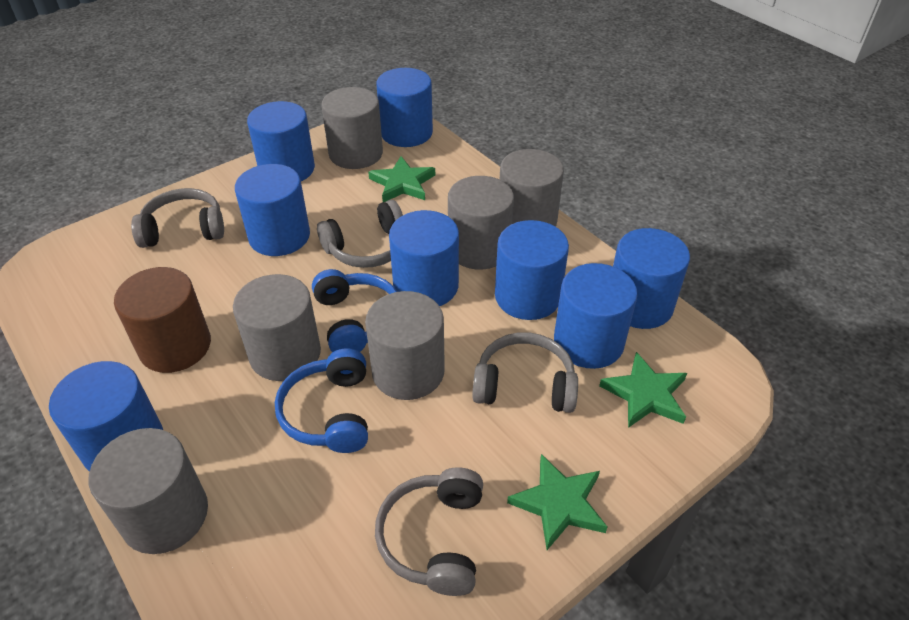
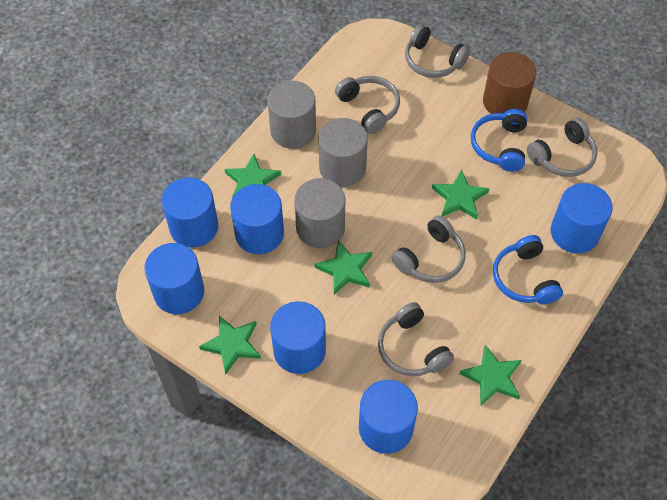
blue cylinder: 8 -> 6
green star: 3 -> 5
grey cylinder: 6 -> 3
grey headphones: 4 -> 5

